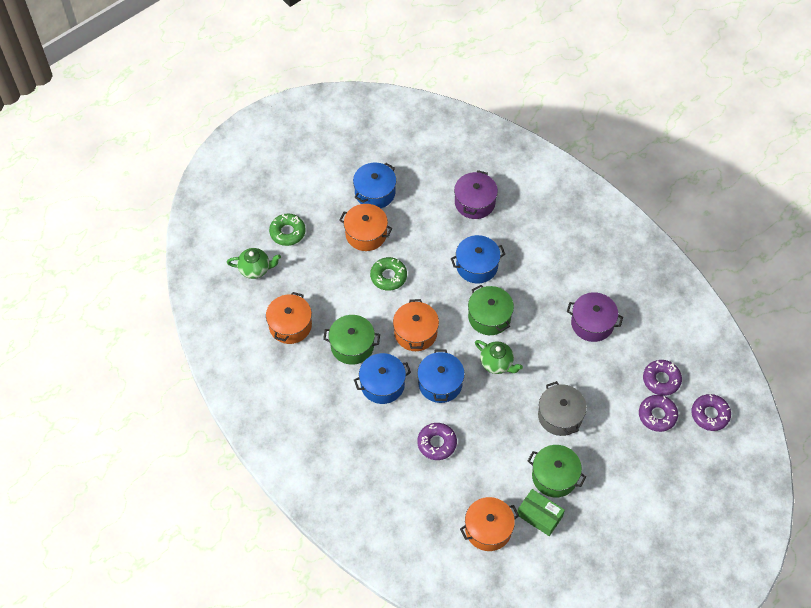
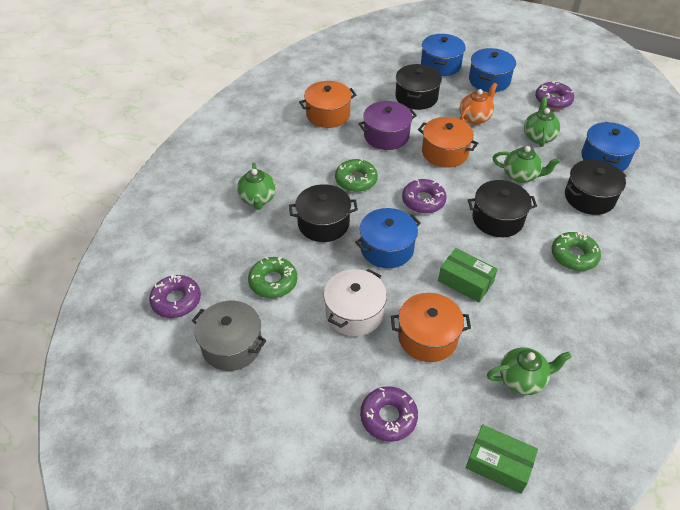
black pot: 0 -> 4
green box: 1 -> 2
green donut: 2 -> 3
green pot: 3 -> 0
green teapot: 2 -> 4
orange pot: 4 -> 3
orange teapot: 0 -> 1
purple pot: 2 -> 1
white pot: 0 -> 1

